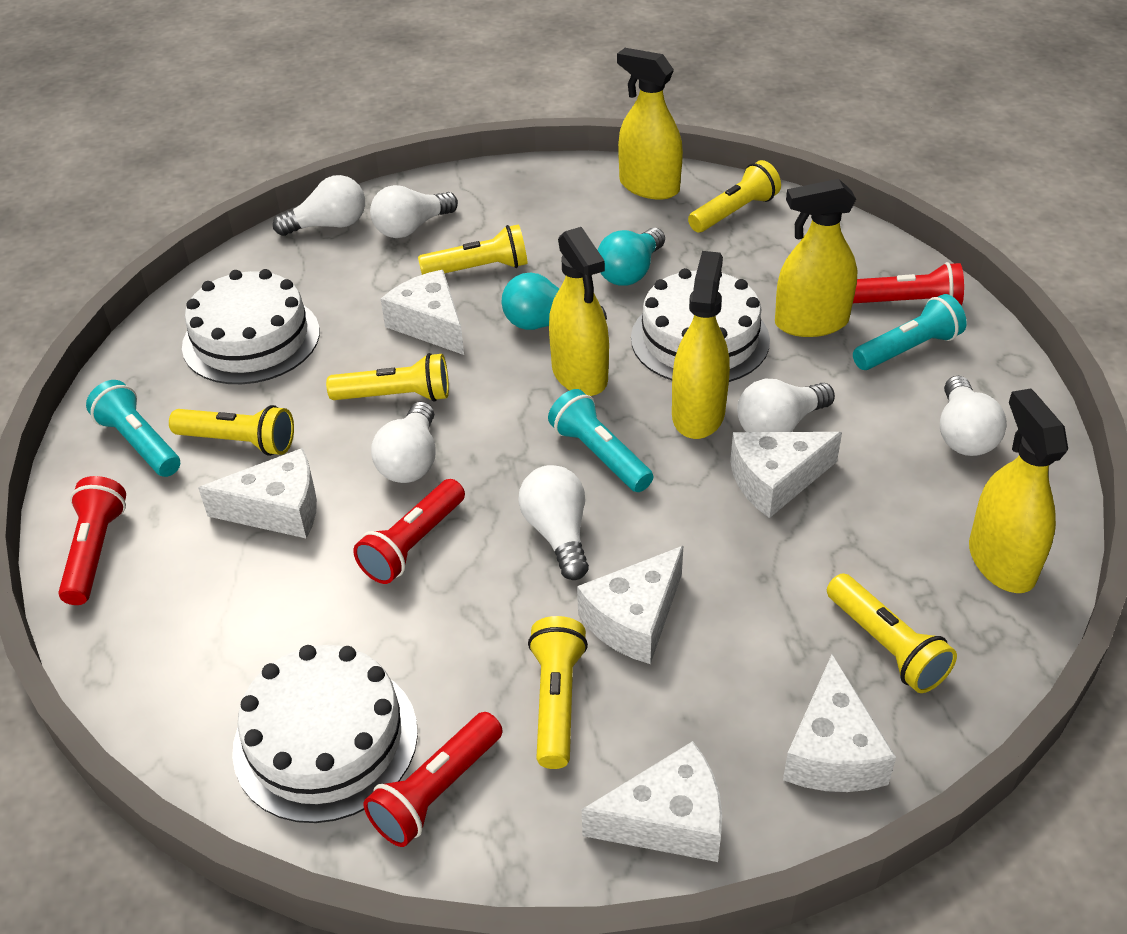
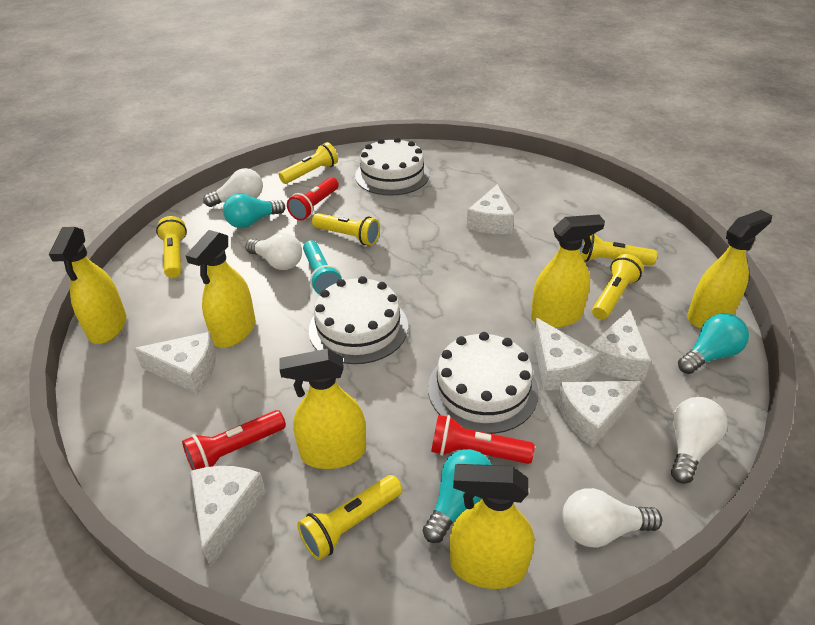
red flashlight: 4 -> 3
turquoise flashlight: 3 -> 1
turquoise light bulb: 2 -> 3
white light bulb: 6 -> 4
yellow spray bottle: 5 -> 6

